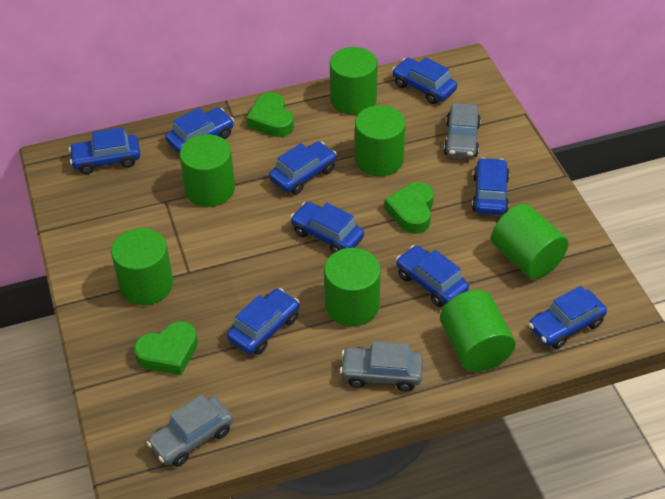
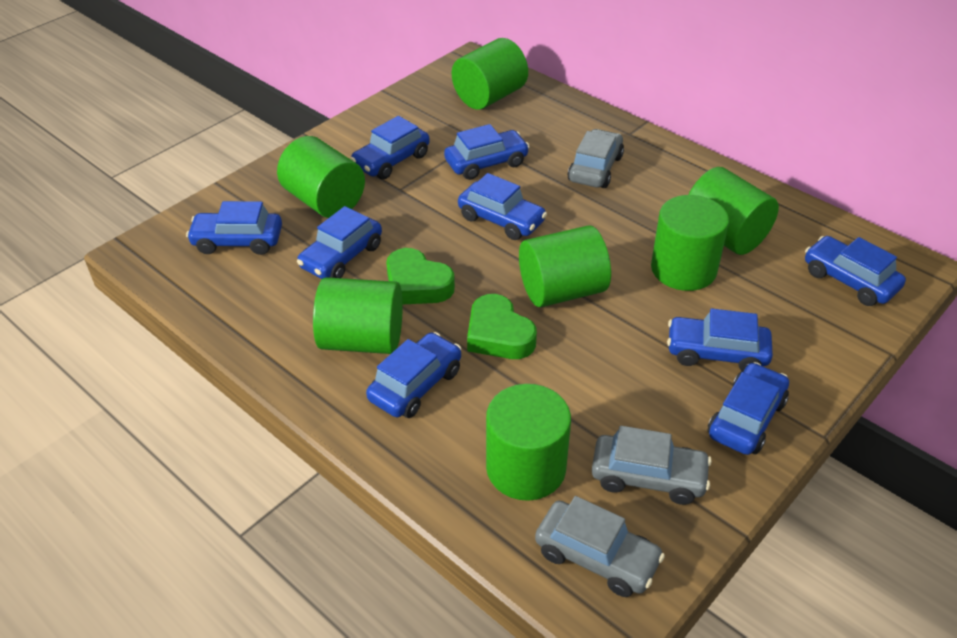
green heart: 3 -> 2

